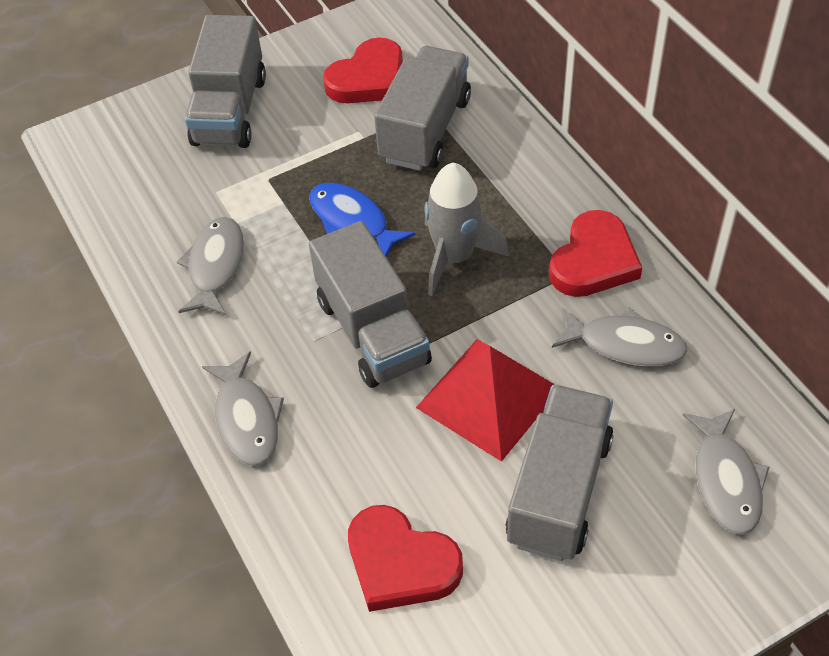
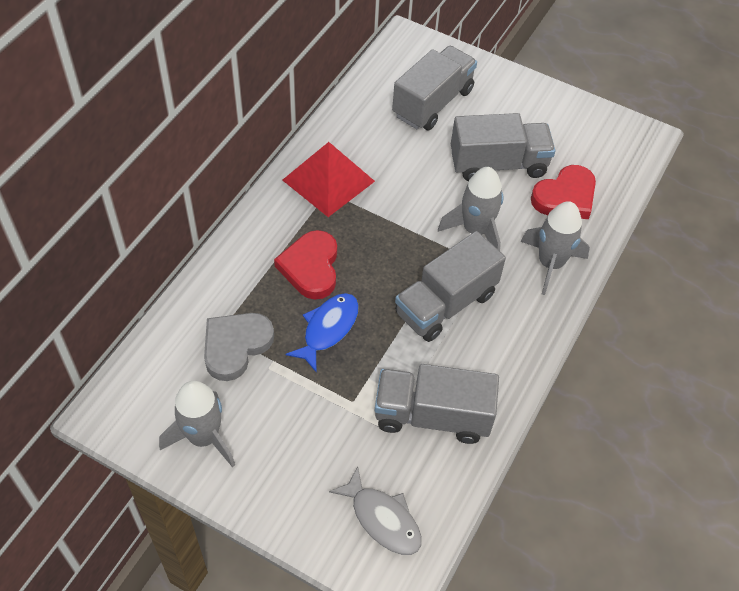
grey fish: 4 -> 1
grey heart: 0 -> 1
grey rocket: 1 -> 3
red heart: 3 -> 2

